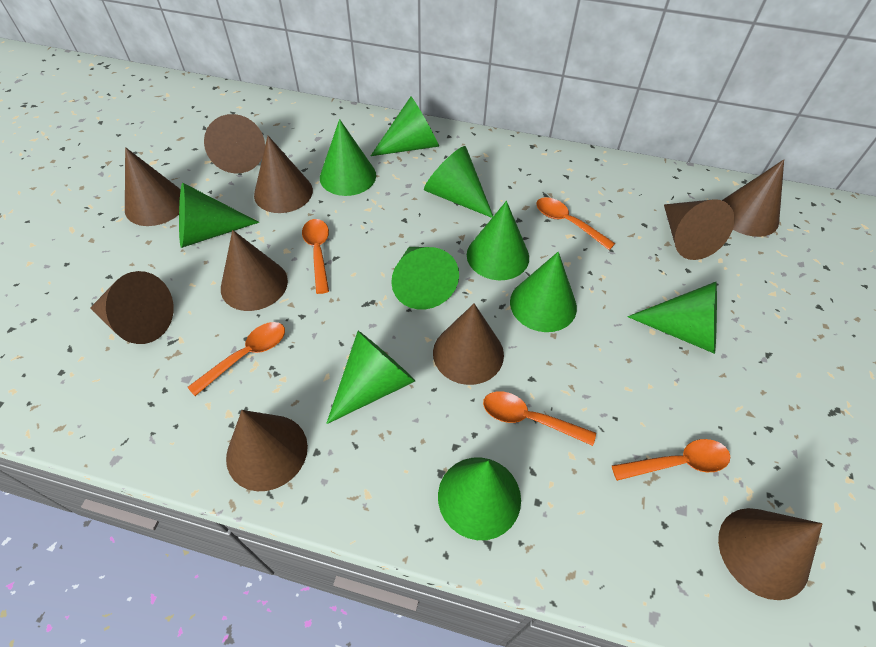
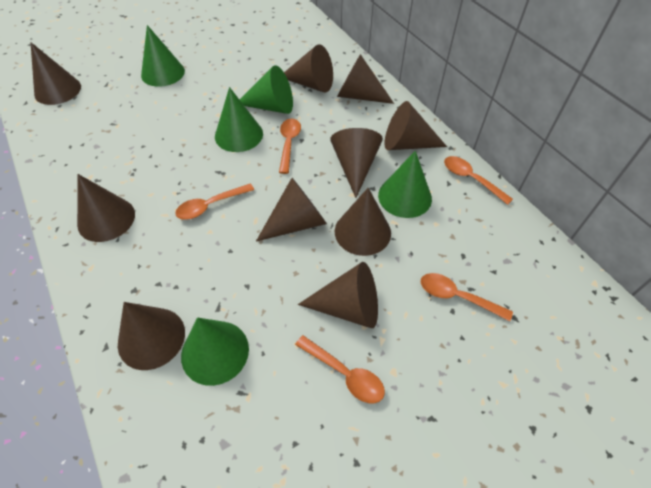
green cone: 10 -> 5

